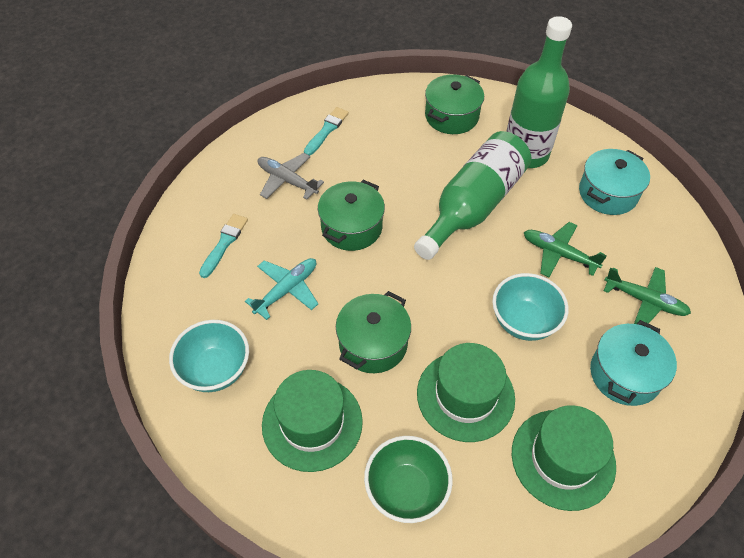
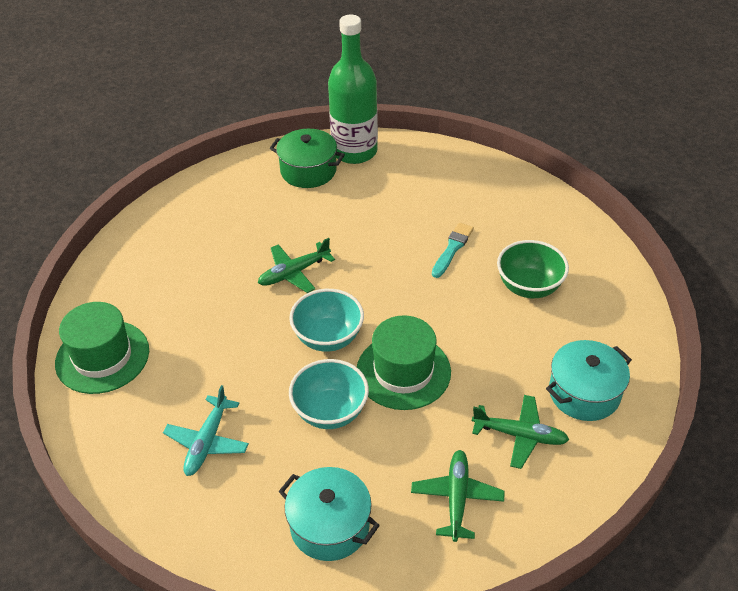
green bottle: 2 -> 1
green hat: 3 -> 2
green plane: 2 -> 3
green pot: 3 -> 1
grey plane: 1 -> 0
turquoise brush: 2 -> 1

